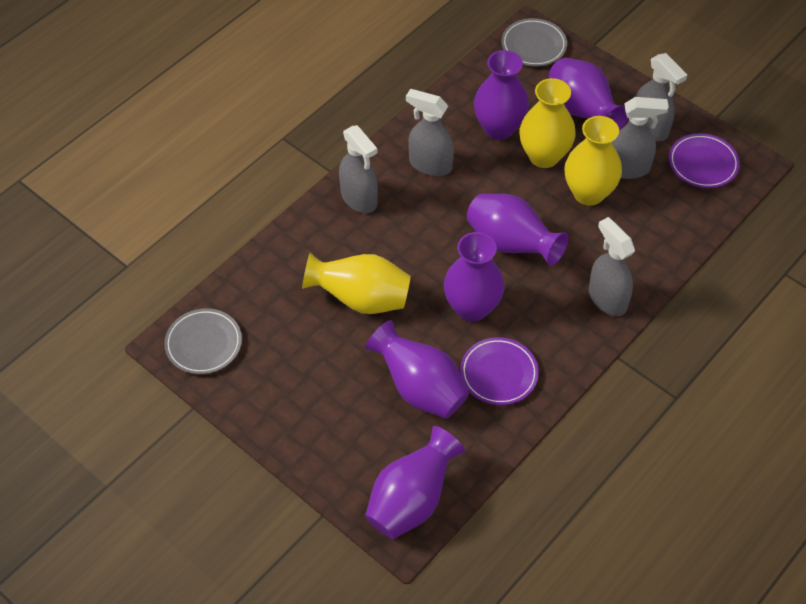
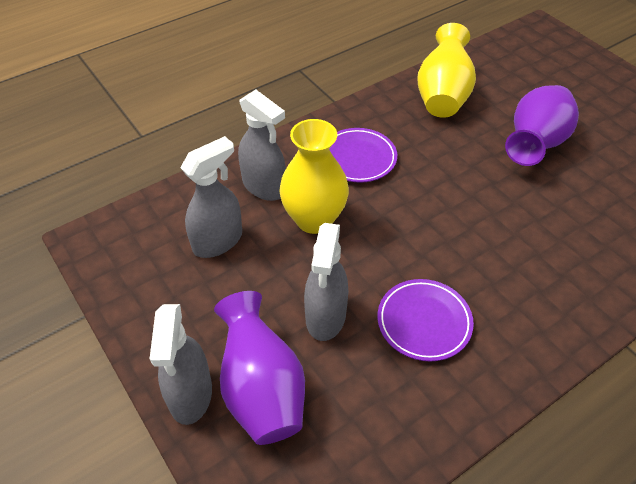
grey plate: 2 -> 0
grey spray bottle: 5 -> 4
purple vase: 6 -> 2
yellow vase: 3 -> 2

